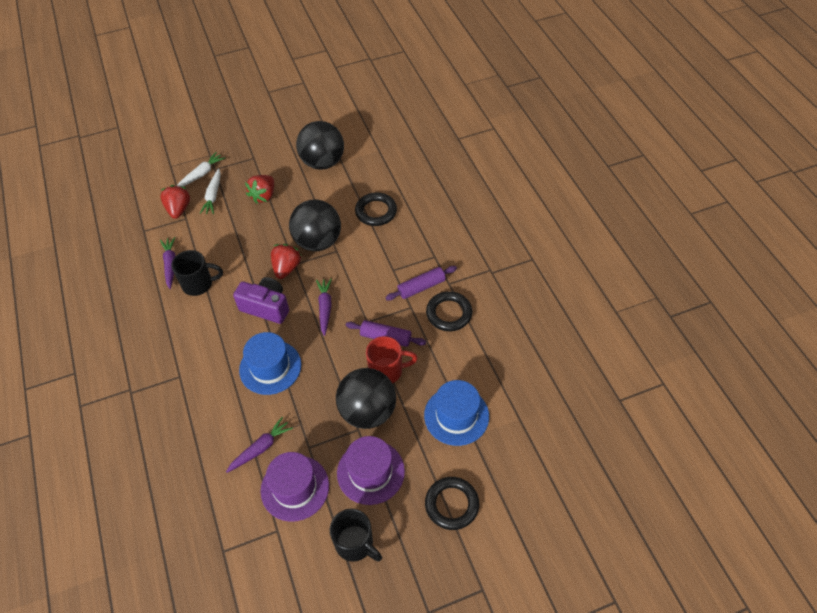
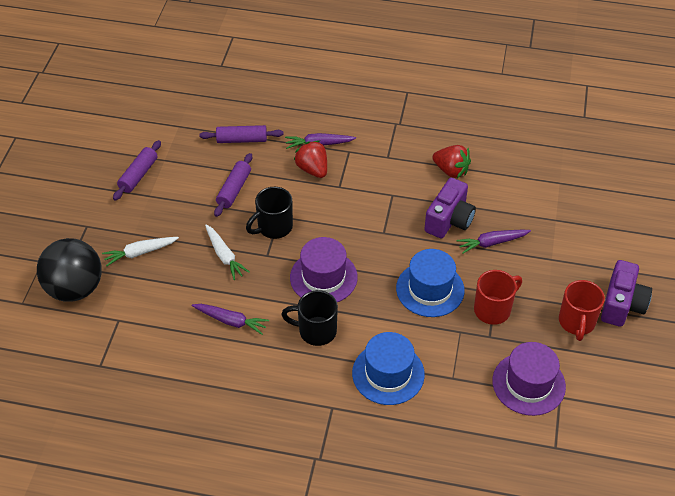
black ball: 3 -> 1
black ring: 3 -> 0
purple camera: 1 -> 2
purple rolling pin: 2 -> 3
red mug: 1 -> 2
red strawberry: 3 -> 2

